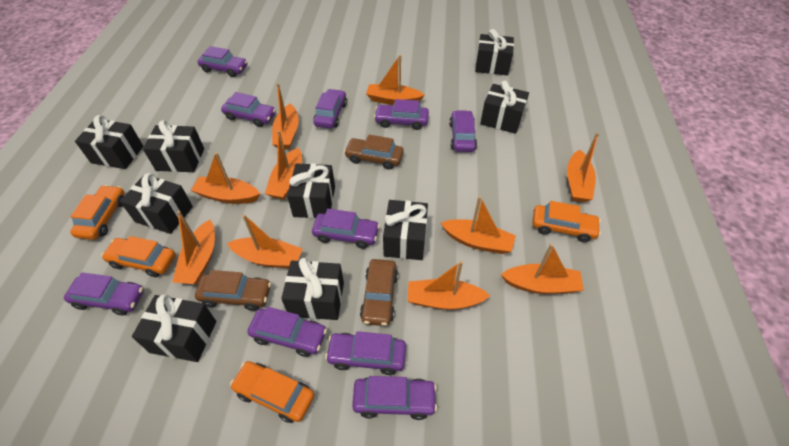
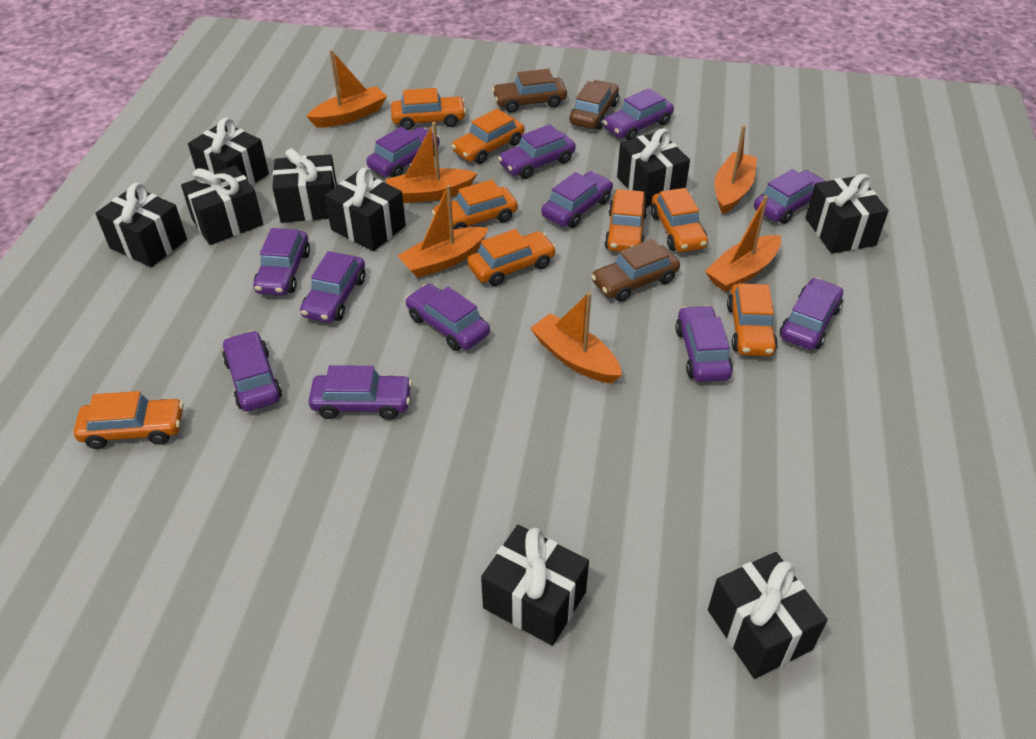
orange boat: 10 -> 6
orange car: 4 -> 8
purple car: 10 -> 12

